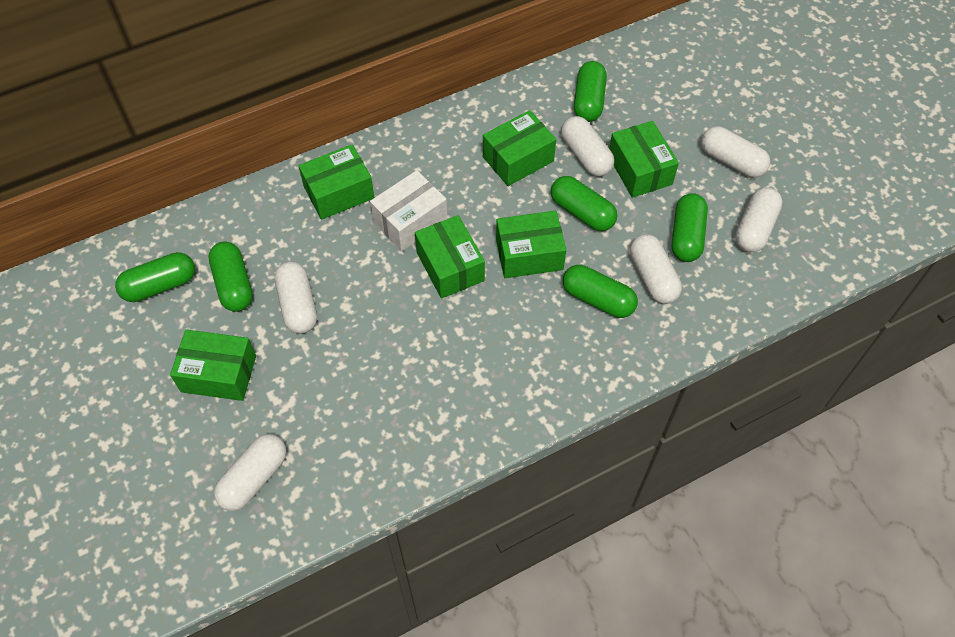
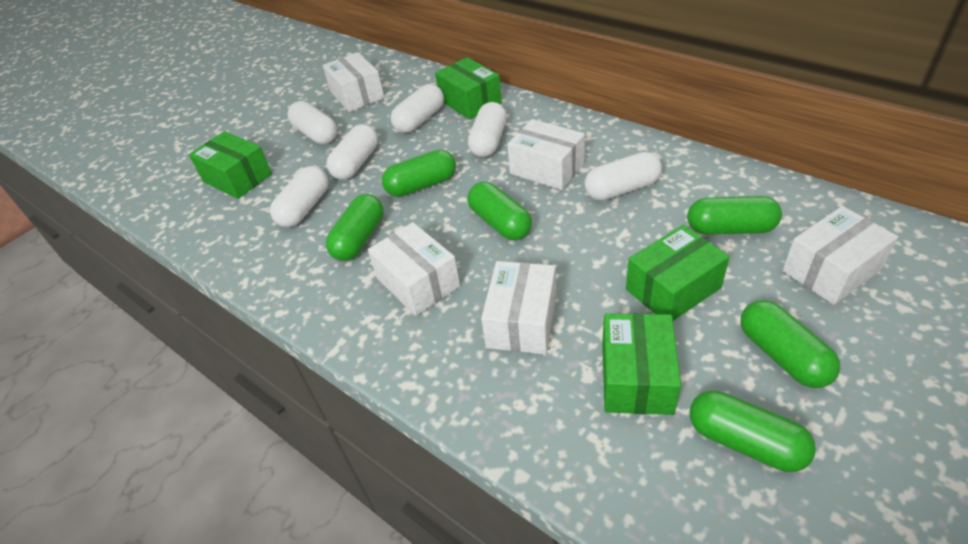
green box: 6 -> 4
white box: 1 -> 5

